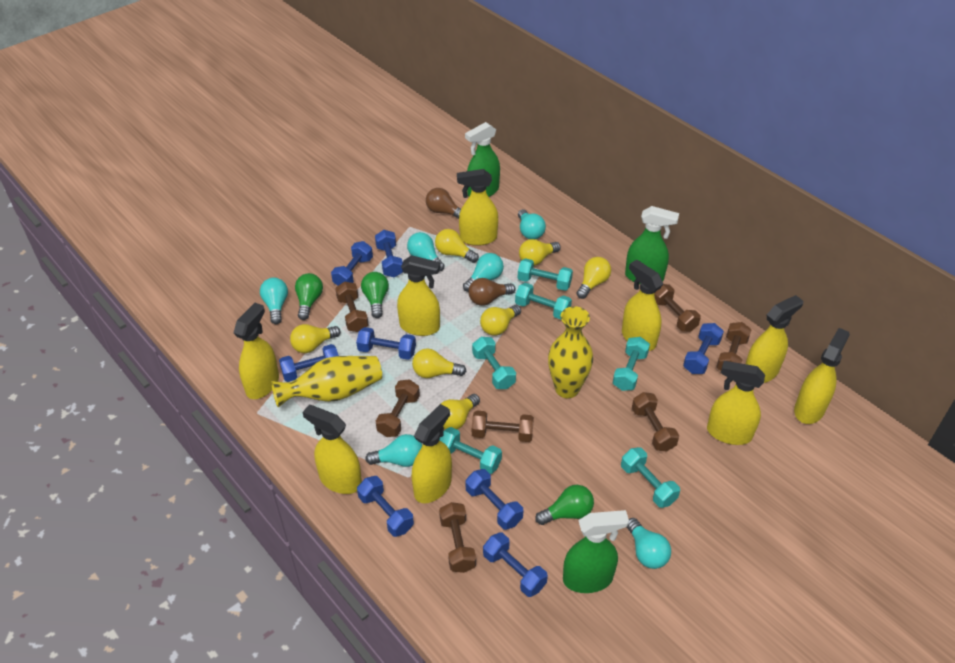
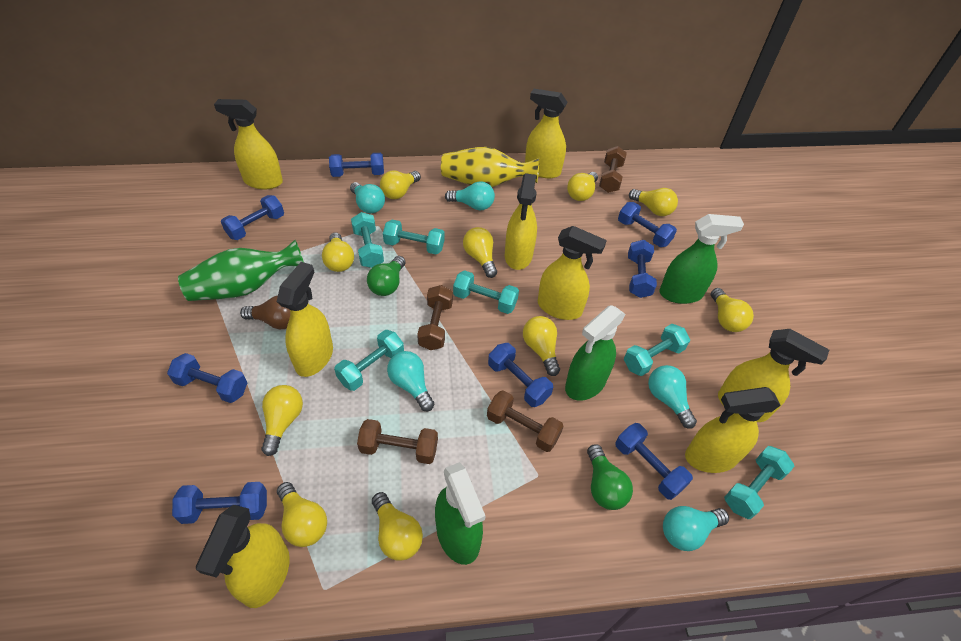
brown dumbbell: 7 -> 4
brown light bulb: 2 -> 1
green light bulb: 3 -> 2
green vase: 0 -> 1
turquoise light bulb: 6 -> 5
yellow light bulb: 7 -> 10
yellow spray bottle: 9 -> 8
yellow vase: 2 -> 1

